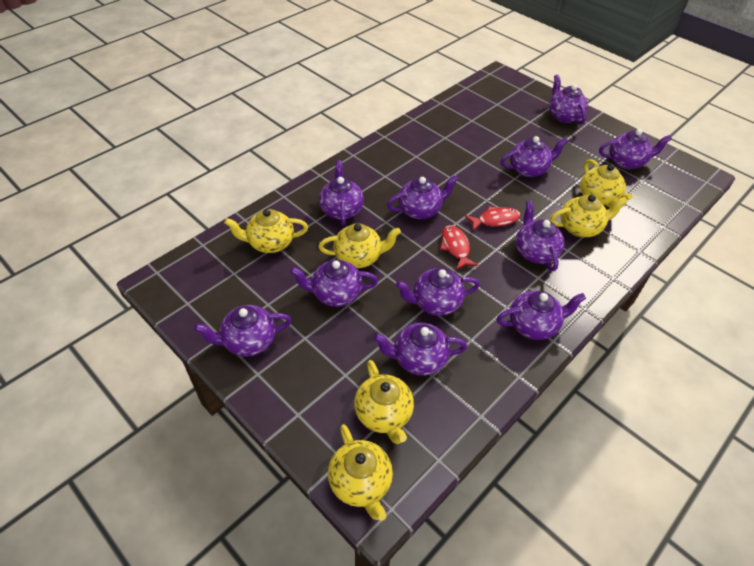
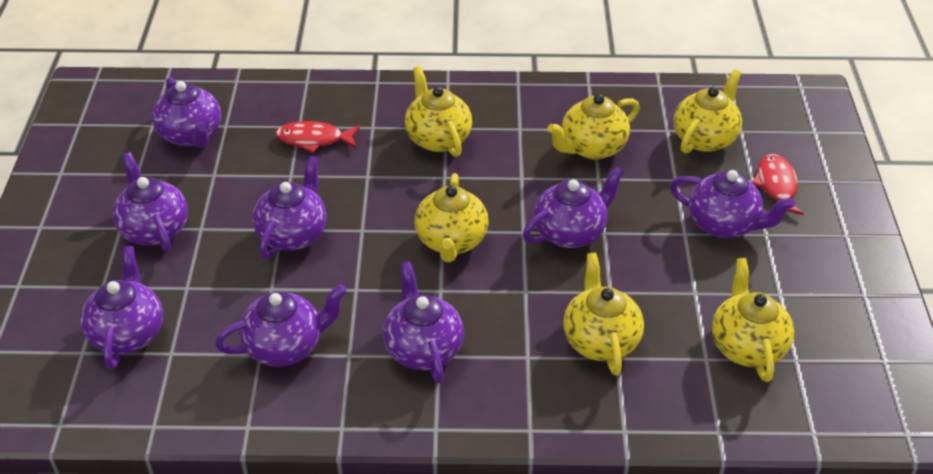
purple teapot: 11 -> 8

